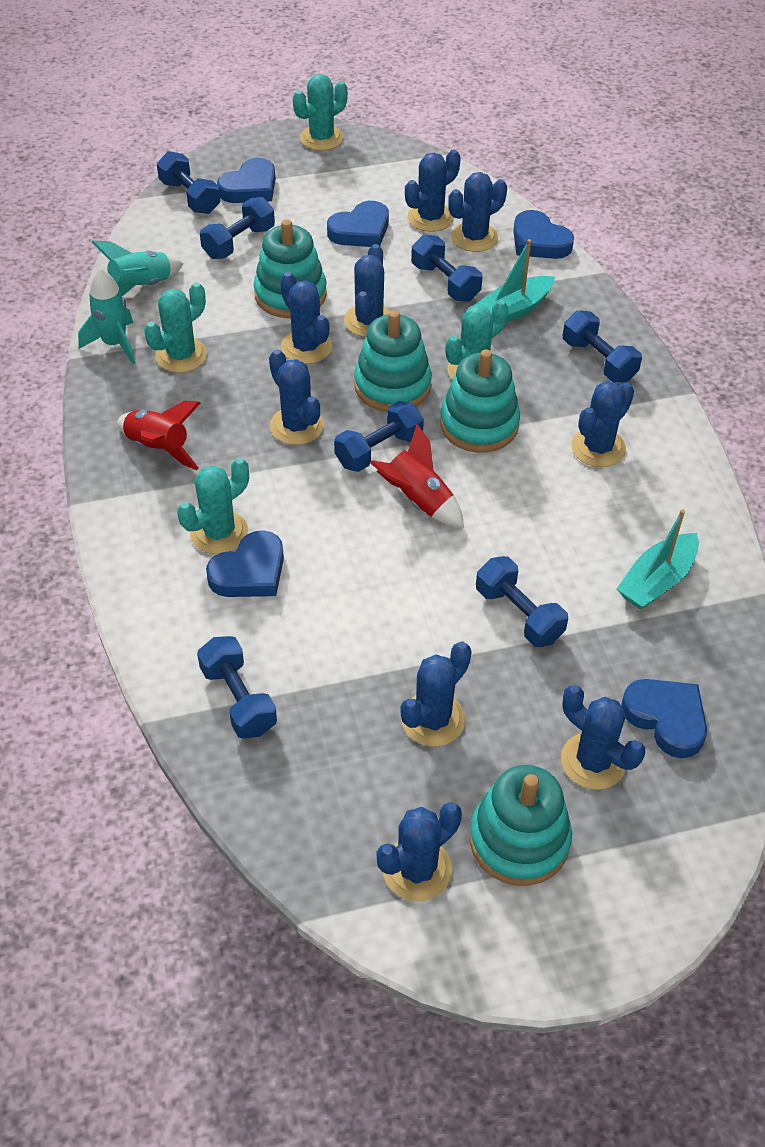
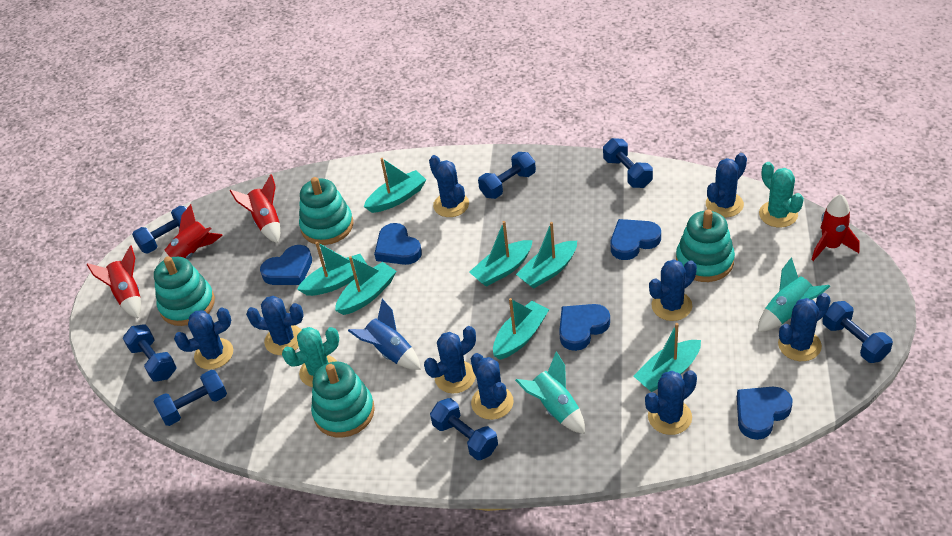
blue rocket: 0 -> 1
red rocket: 2 -> 4
turquoise boat: 2 -> 7
turquoise cactus: 4 -> 2

